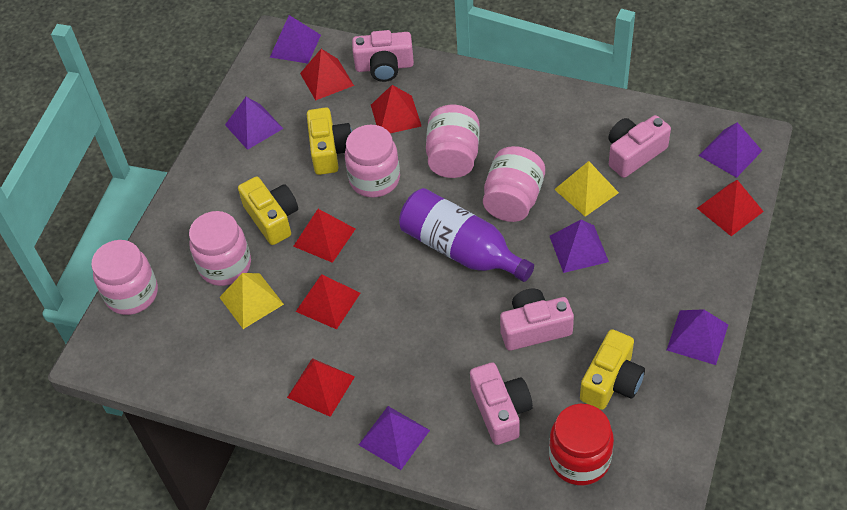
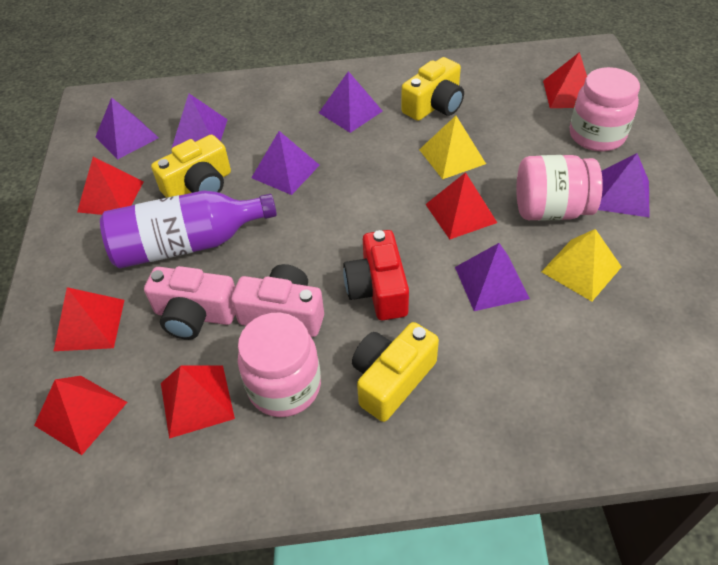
pink camera: 4 -> 2
pink jar: 5 -> 3
red camera: 0 -> 1
red jar: 1 -> 0

